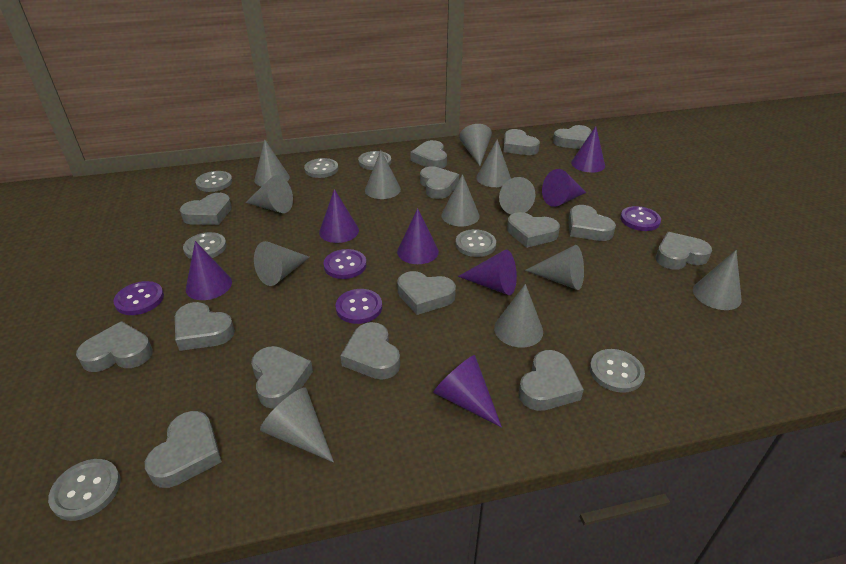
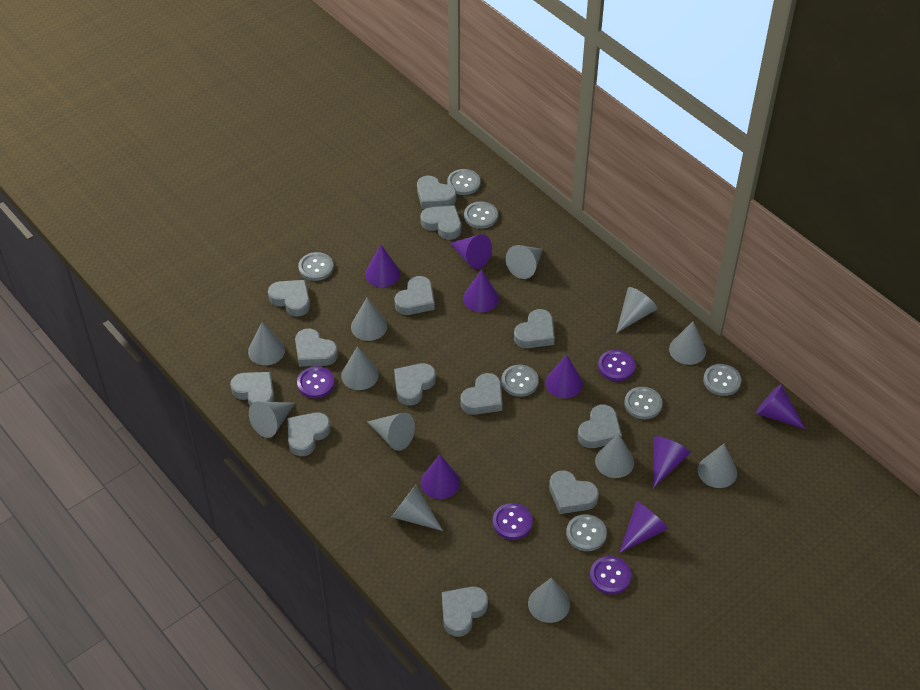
grey heart: 15 -> 13
purple cone: 7 -> 8

